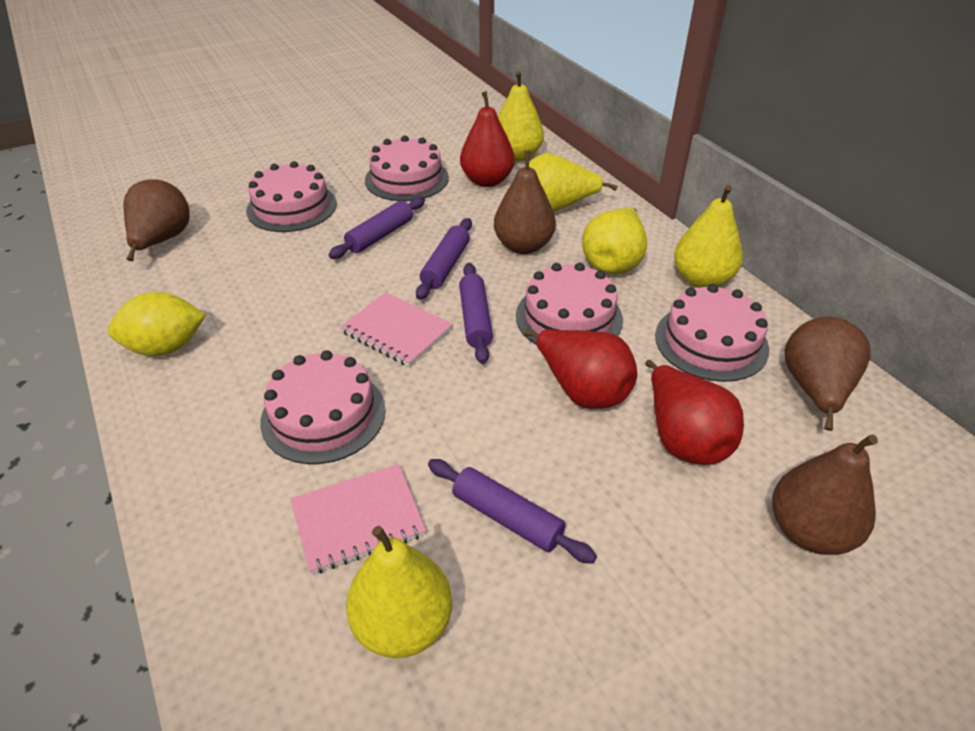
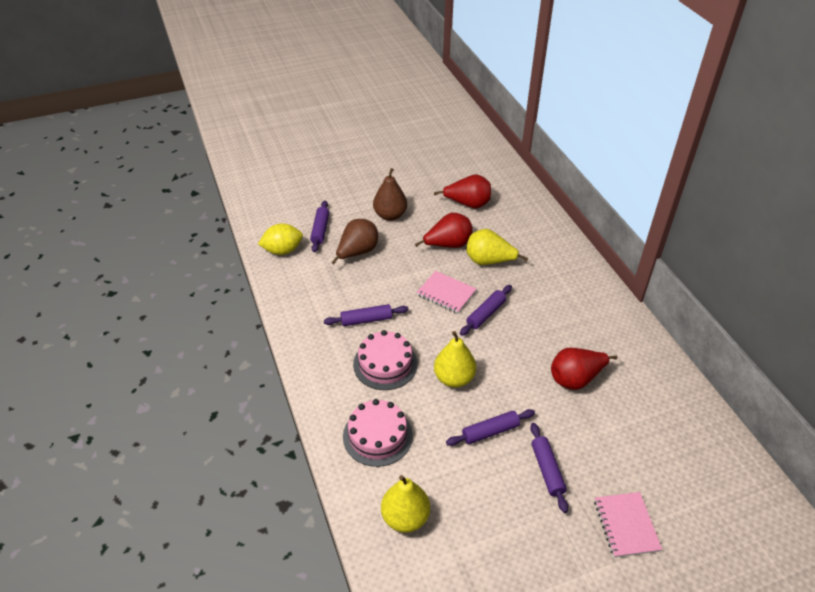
brown pear: 4 -> 2
pink cake: 5 -> 2
purple rolling pin: 4 -> 5
yellow pear: 5 -> 3

